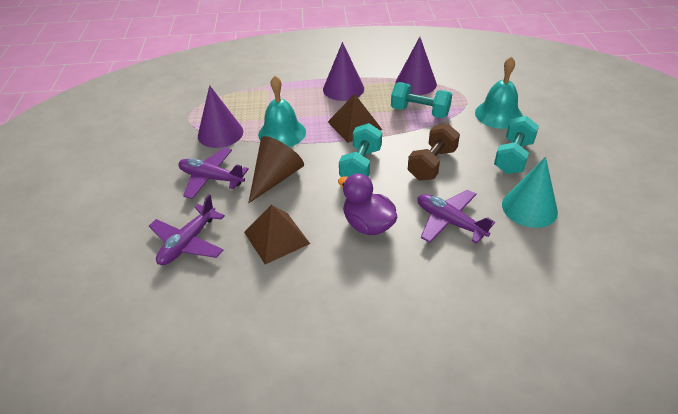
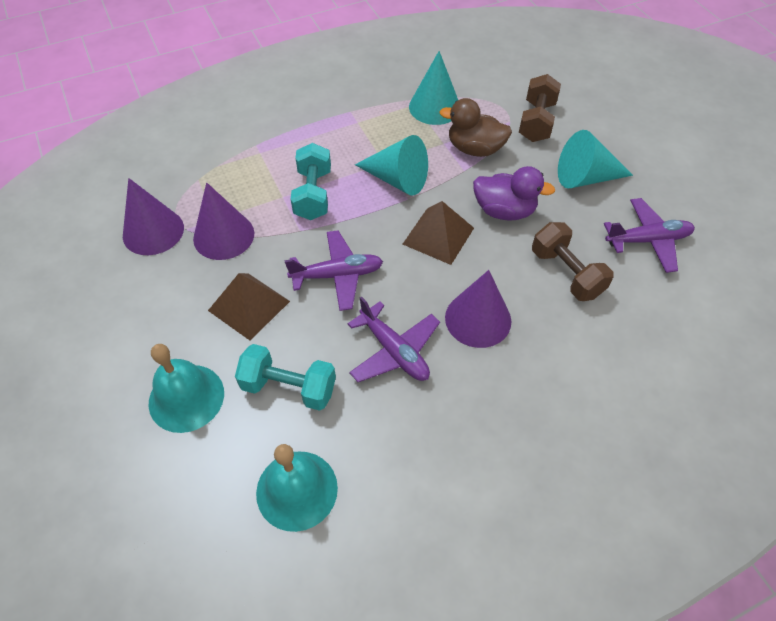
brown cone: 1 -> 0
brown duck: 0 -> 1
brown dumbbell: 1 -> 2
turquoise cone: 1 -> 3
turquoise dumbbell: 3 -> 2

